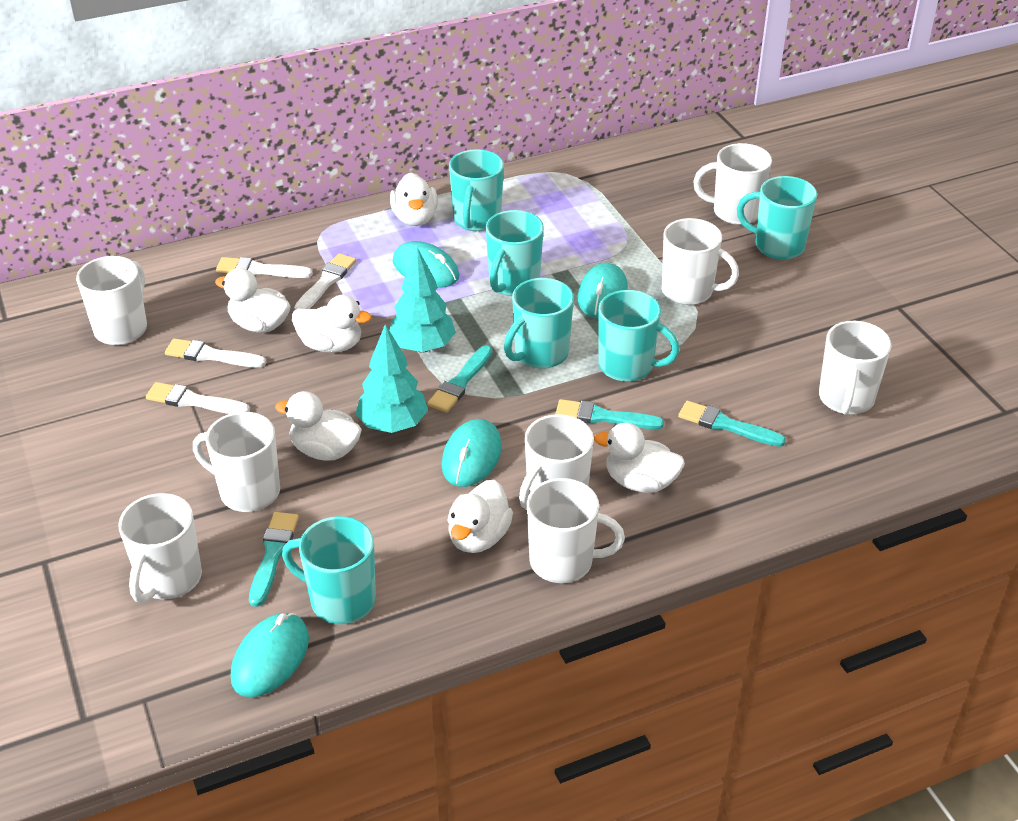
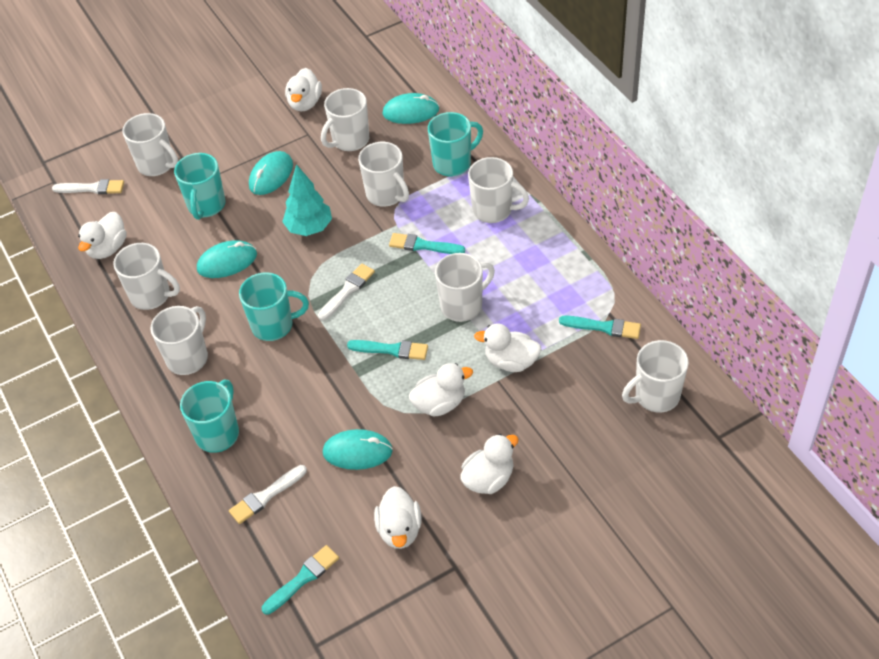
turquoise mug: 6 -> 4
turquoise tree: 2 -> 1
white brush: 4 -> 3

